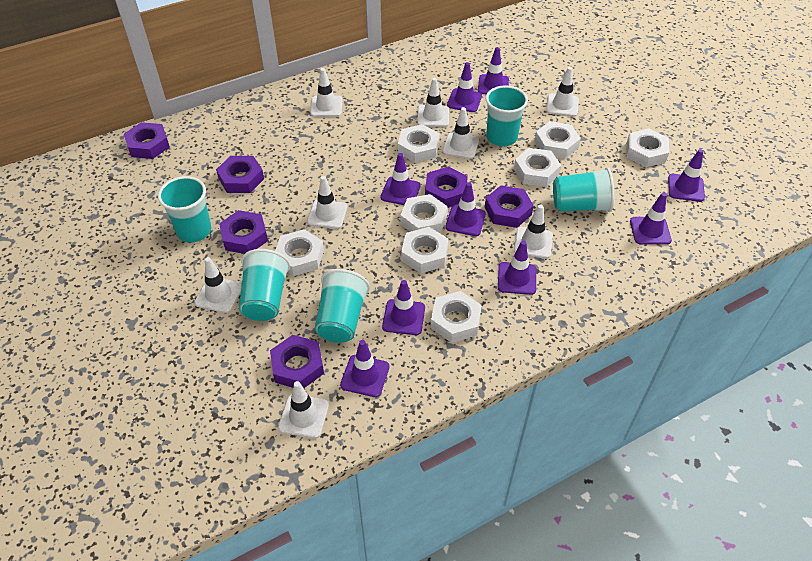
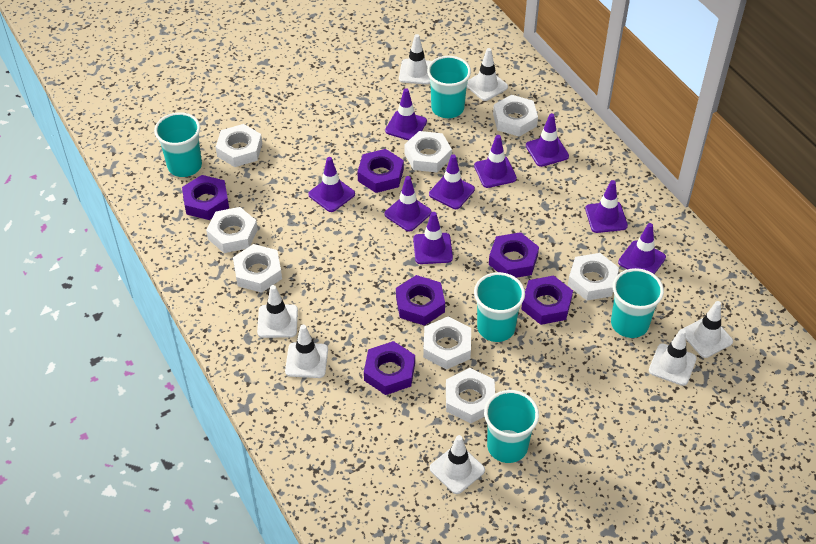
white traffic cone: 8 -> 7

